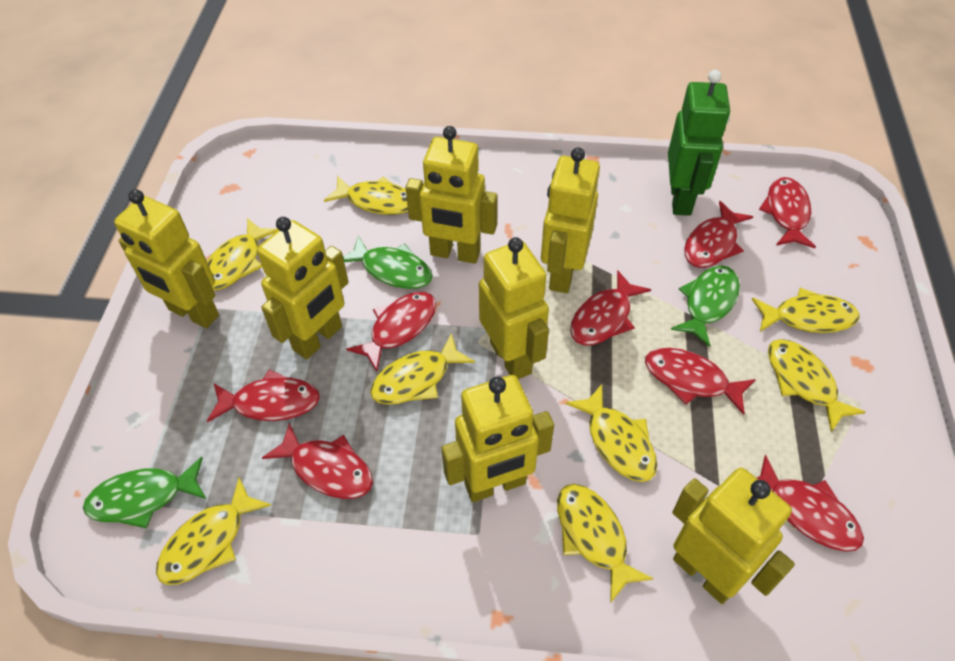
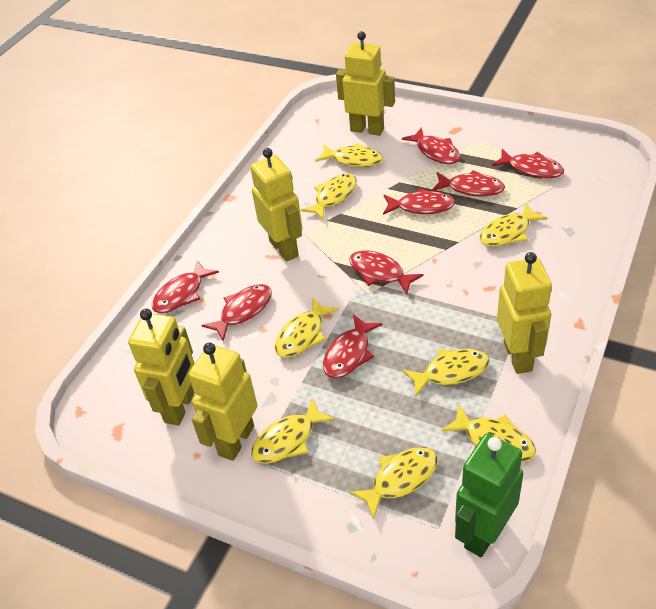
green fish: 3 -> 0
yellow robot: 7 -> 5

